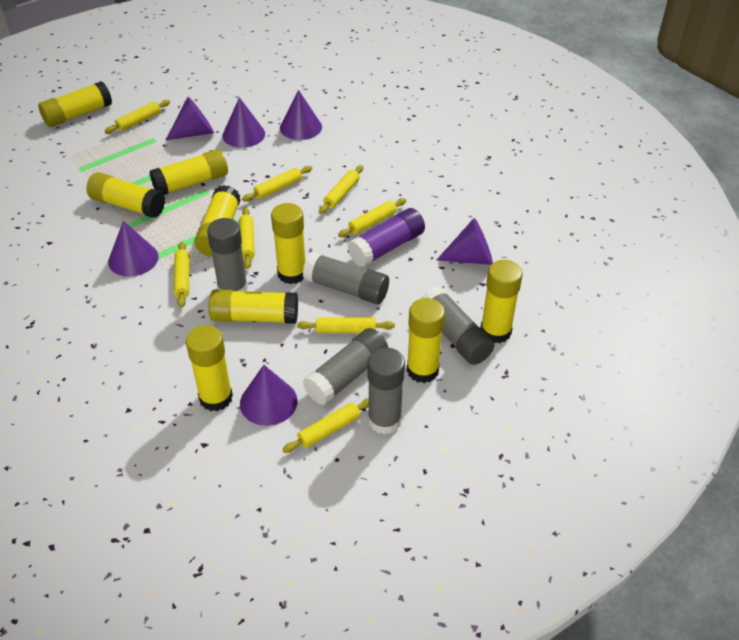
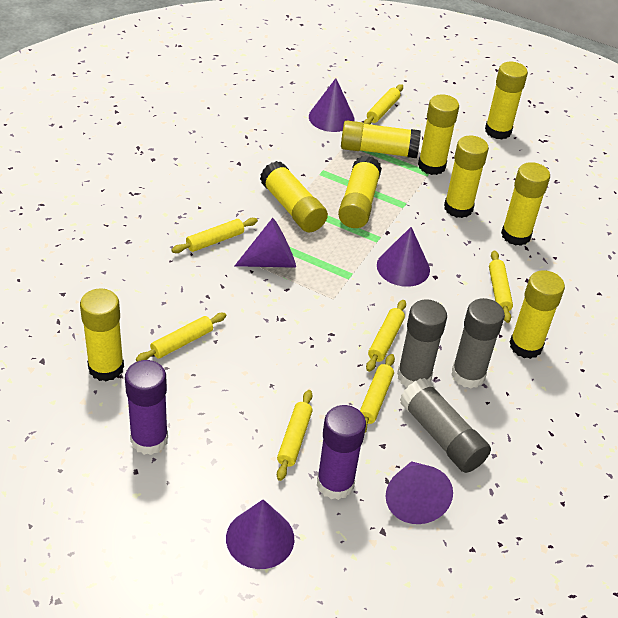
grey glue stick: 5 -> 3
purple cone: 6 -> 5
purple glue stick: 1 -> 2
yellow rolling pin: 8 -> 7

